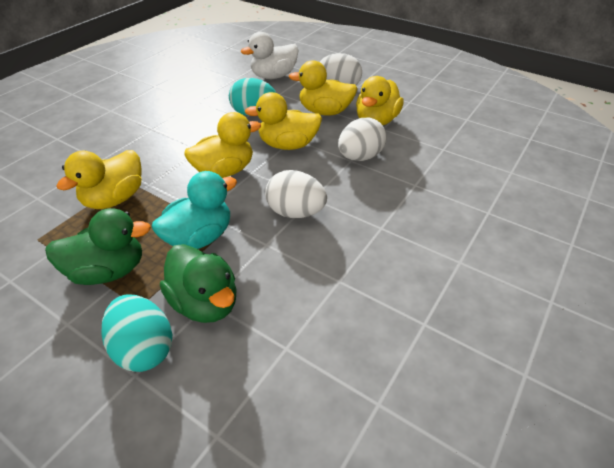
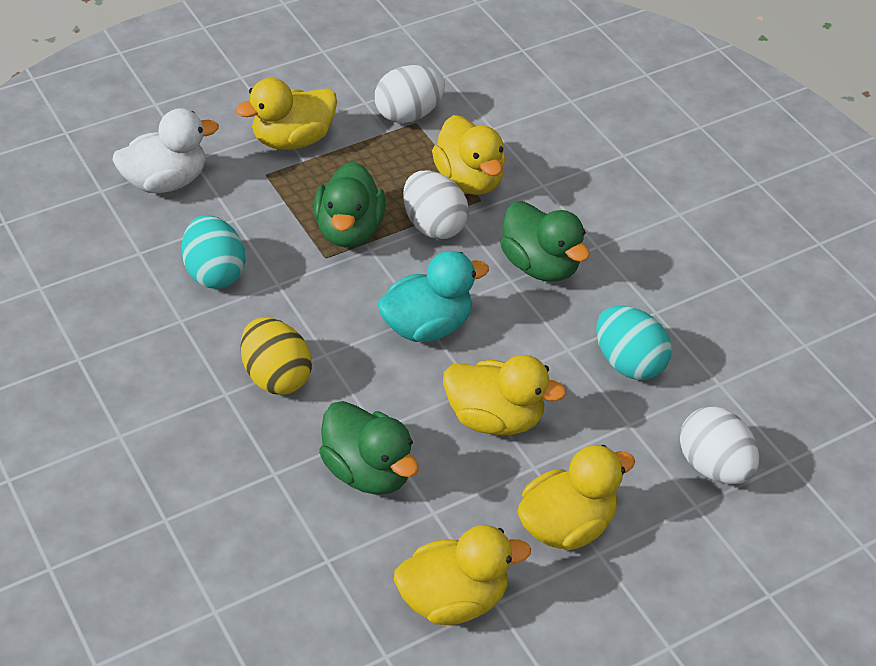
green duck: 2 -> 3
yellow egg: 0 -> 1

